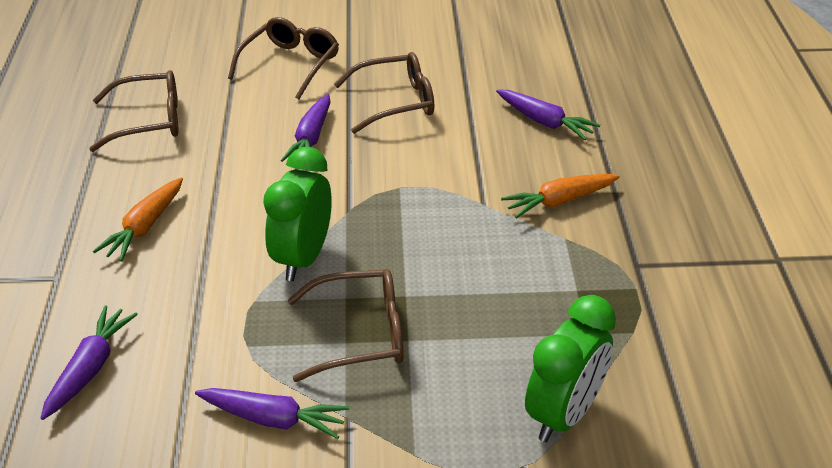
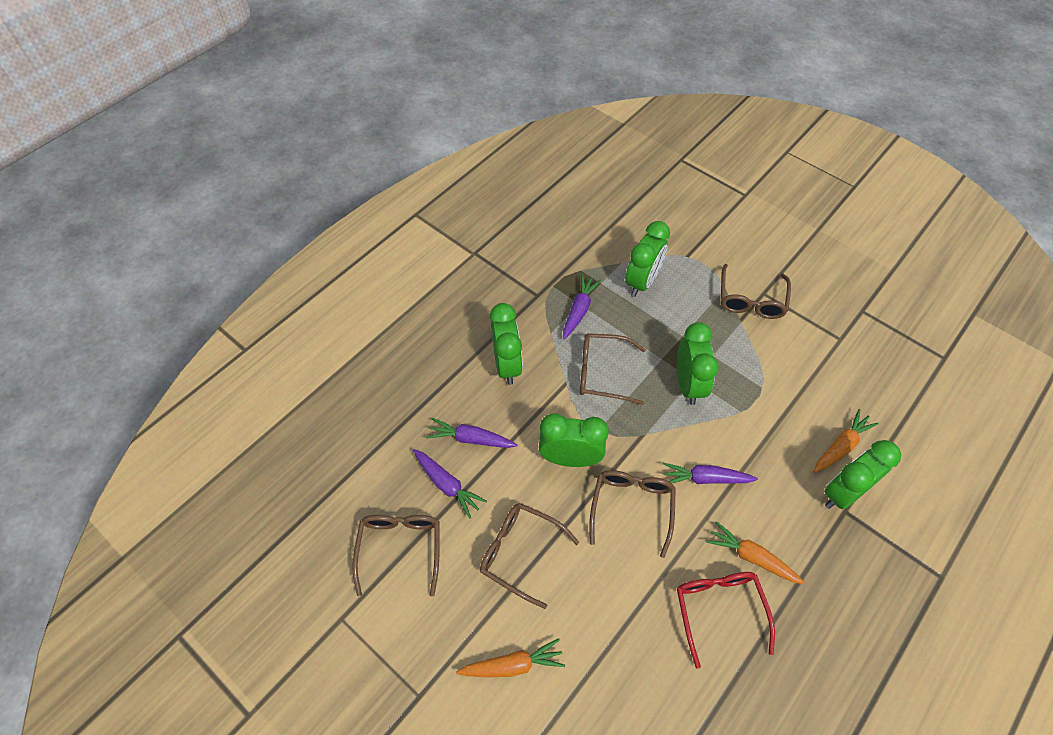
brown glasses: 4 -> 5
green clock: 2 -> 5
orange carrot: 2 -> 3
red glasses: 0 -> 1

